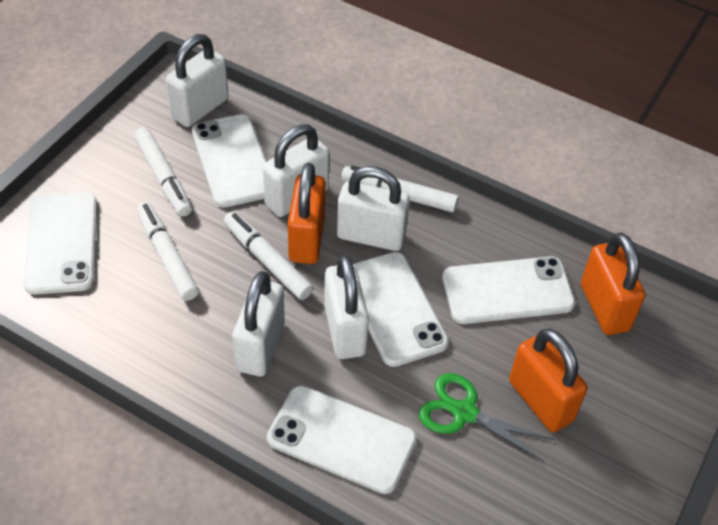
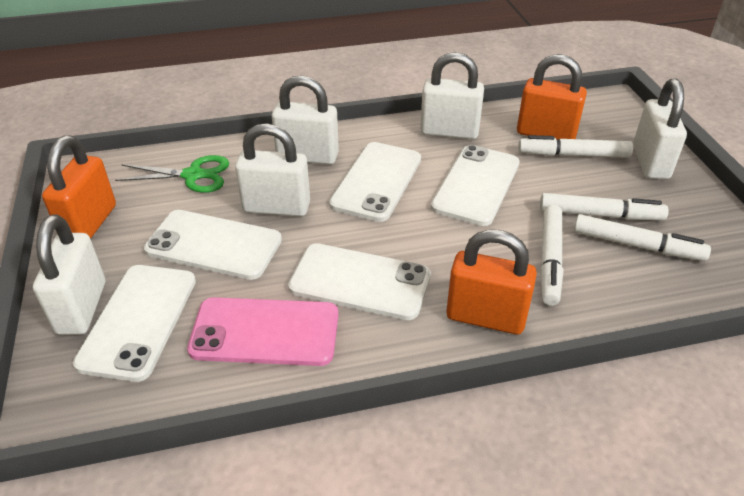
pink phone: 0 -> 1

